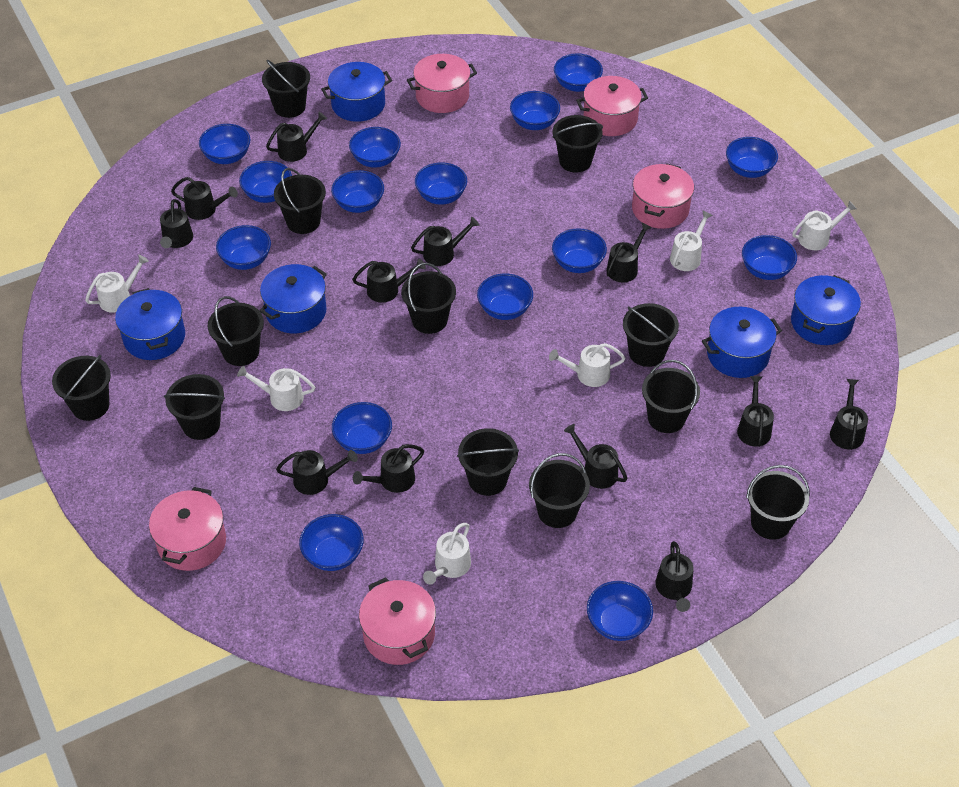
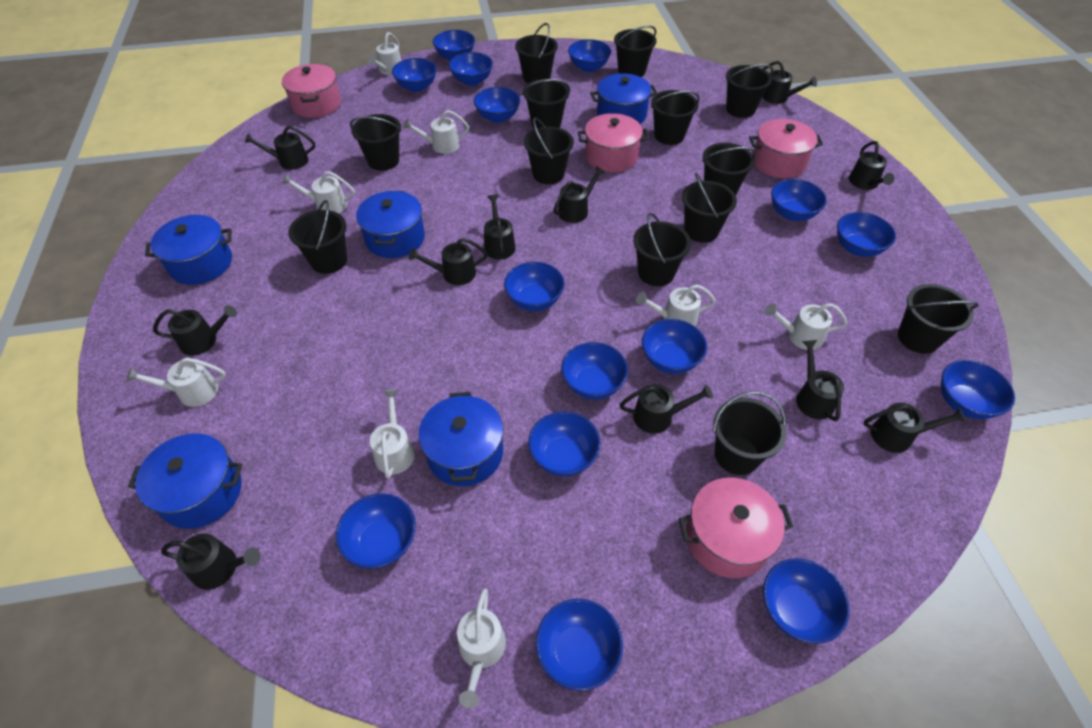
black bucket: 12 -> 13
black watering can: 12 -> 11
pink pot: 5 -> 4
white watering can: 6 -> 8

